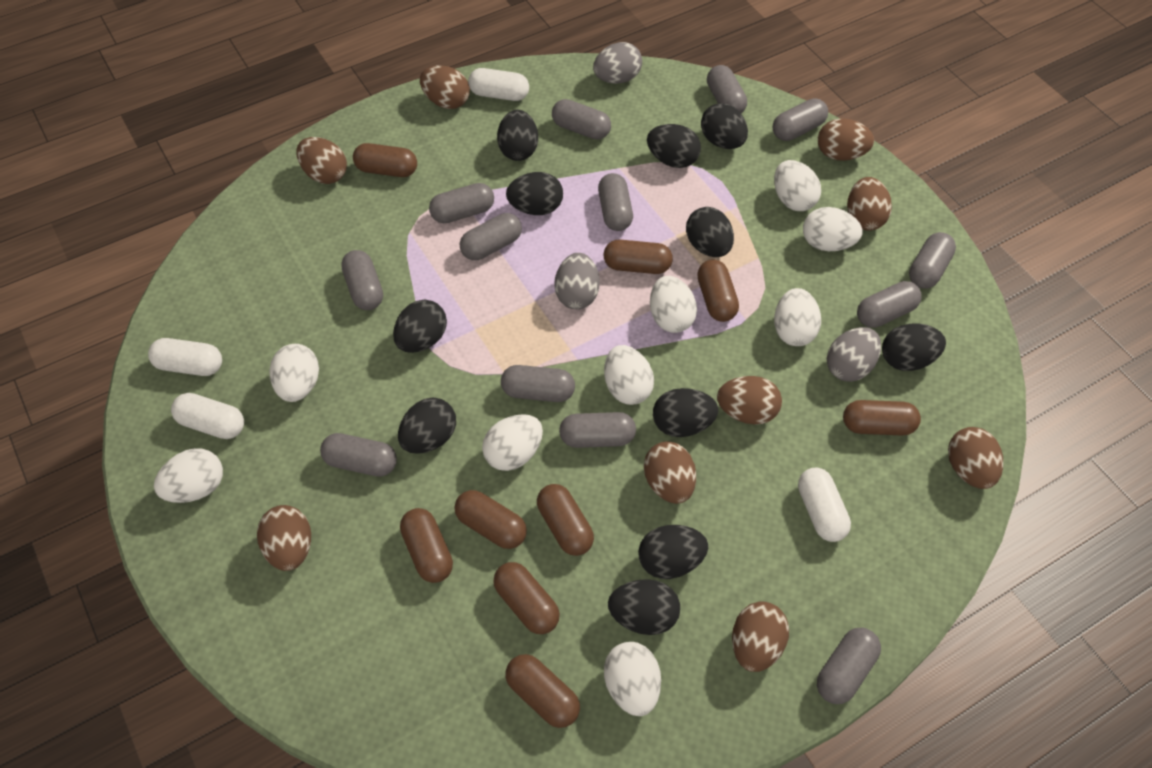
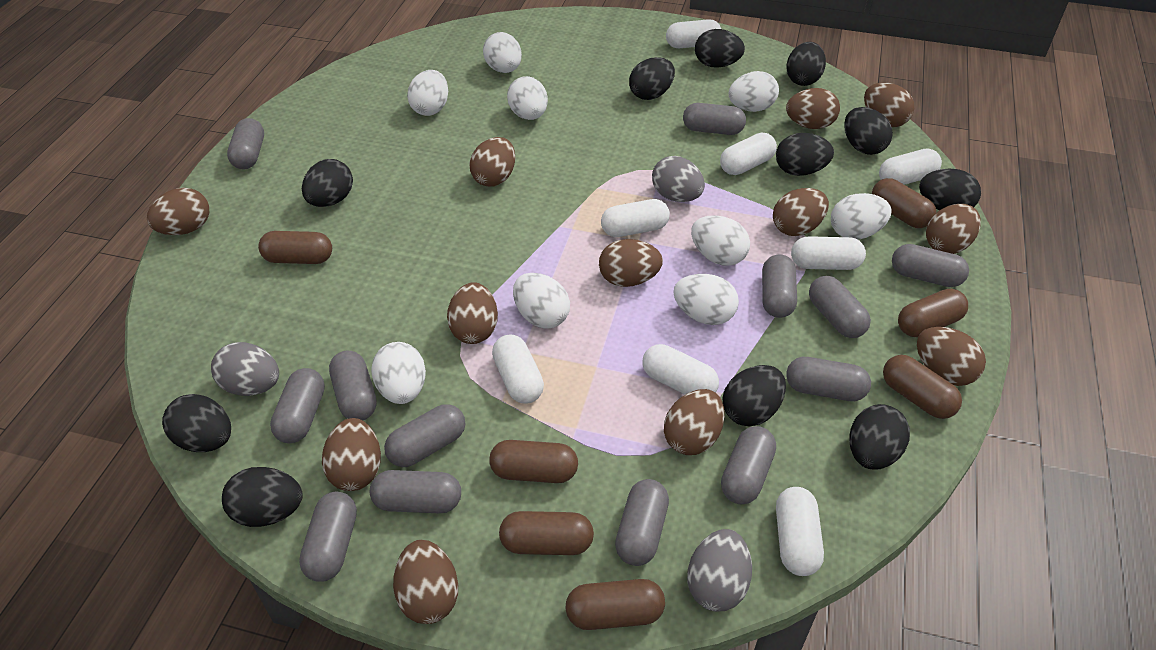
brown capsule: 9 -> 7
brown egg: 9 -> 12
white capsule: 4 -> 8

